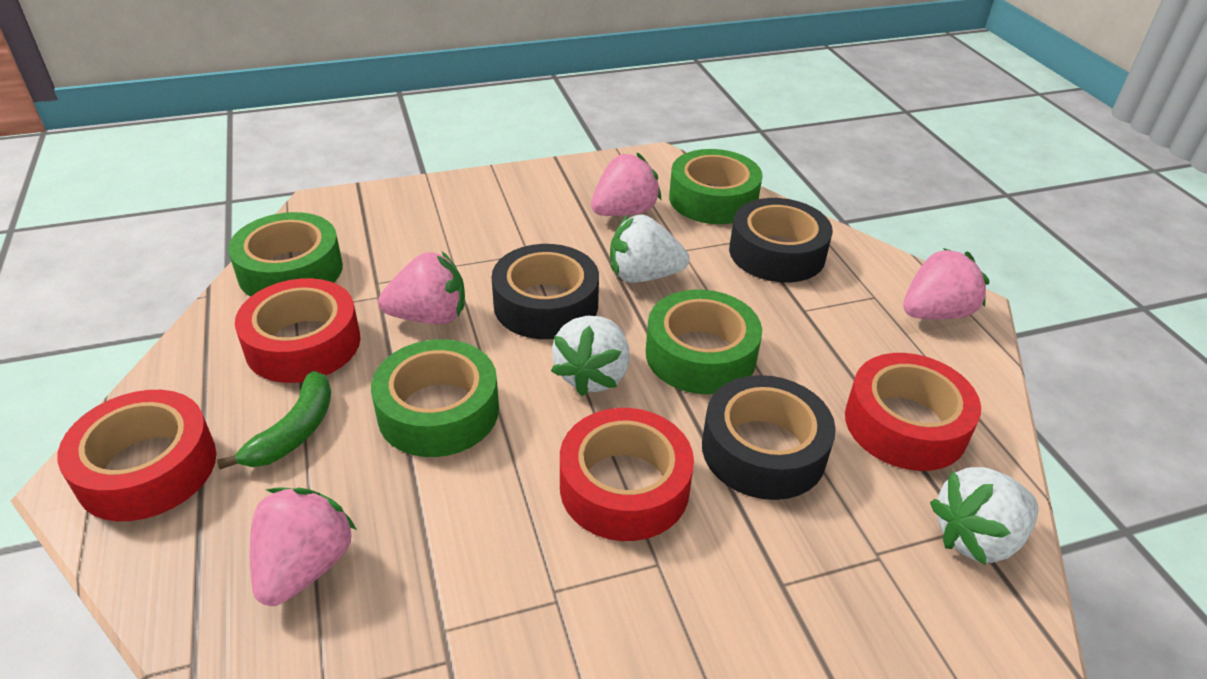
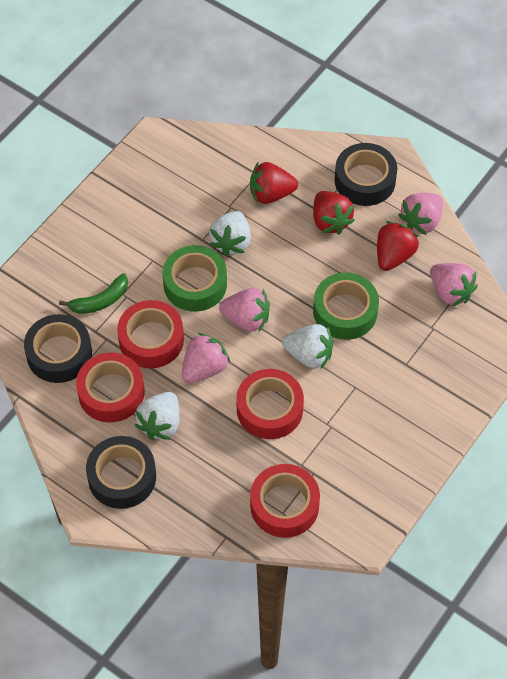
green tape: 4 -> 2
red strawberry: 0 -> 3

